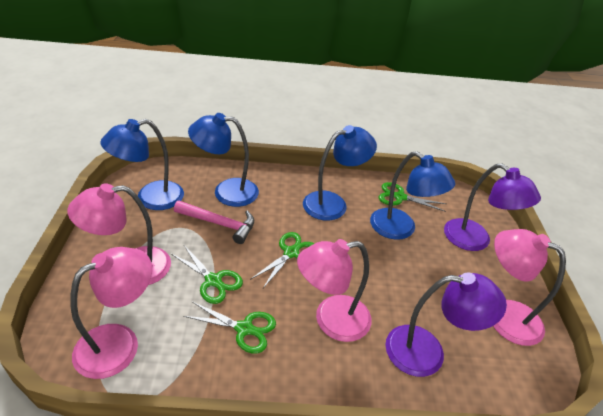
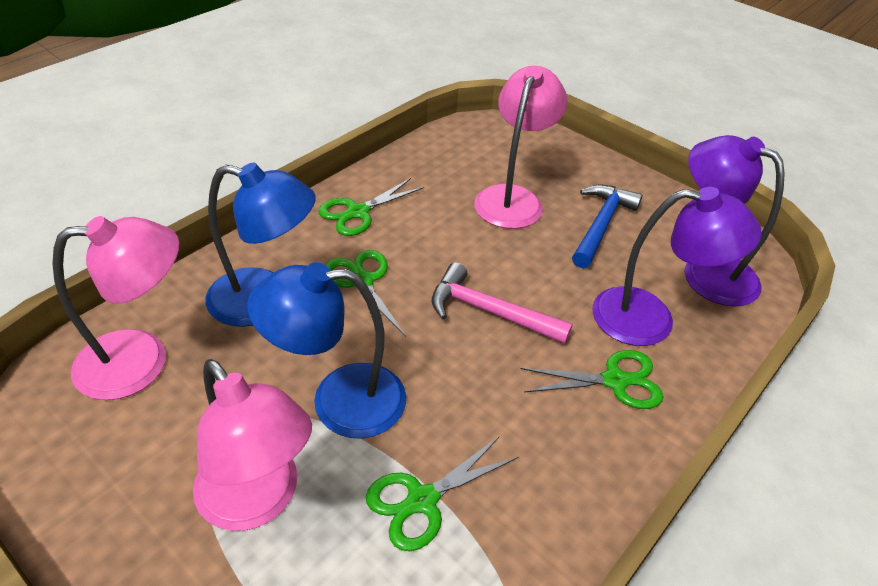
blue hammer: 0 -> 1
blue lamp: 4 -> 2
pink lamp: 4 -> 3

